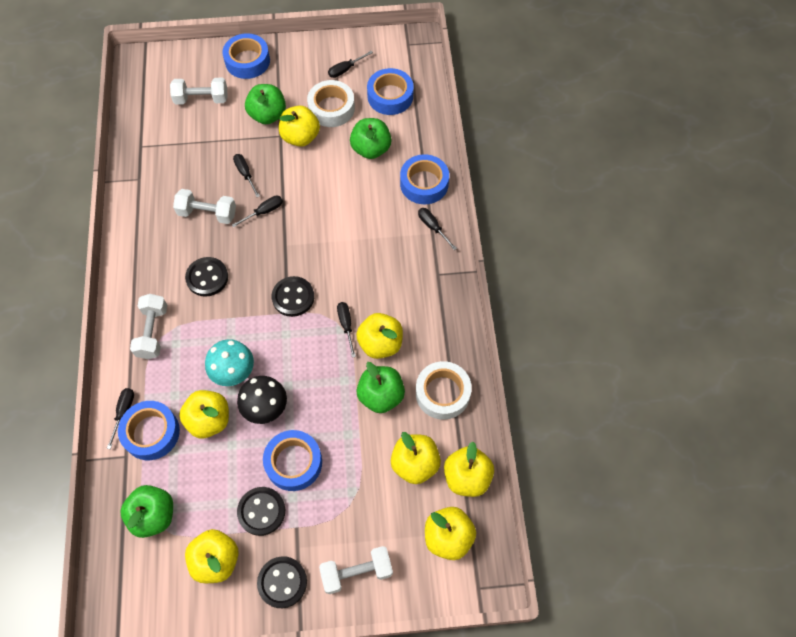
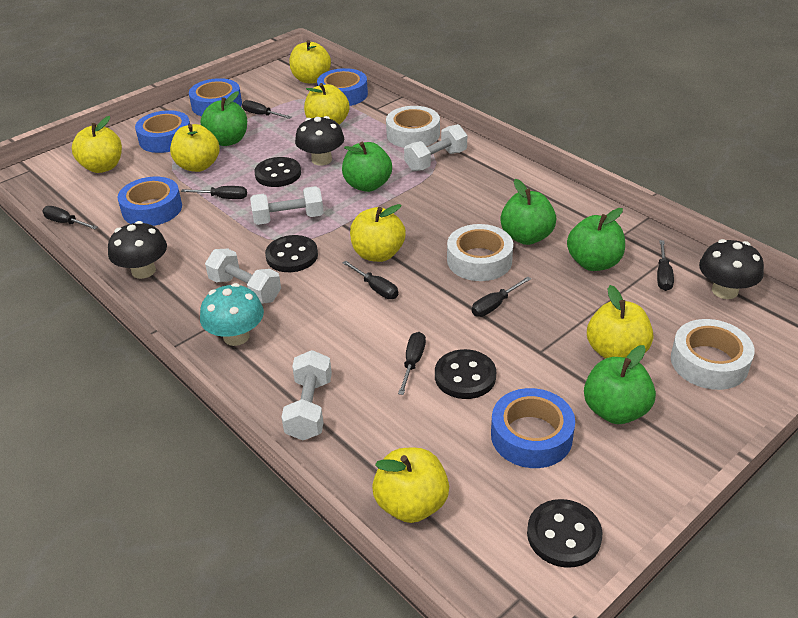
black mushroom: 1 -> 3
black screwdriver: 6 -> 7
green apple: 4 -> 5
white tape: 2 -> 3

